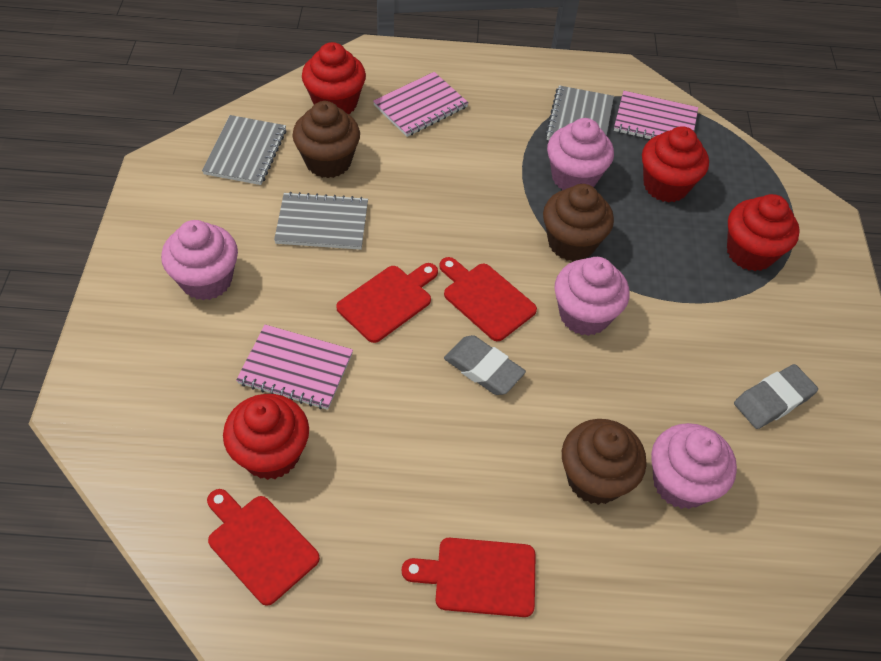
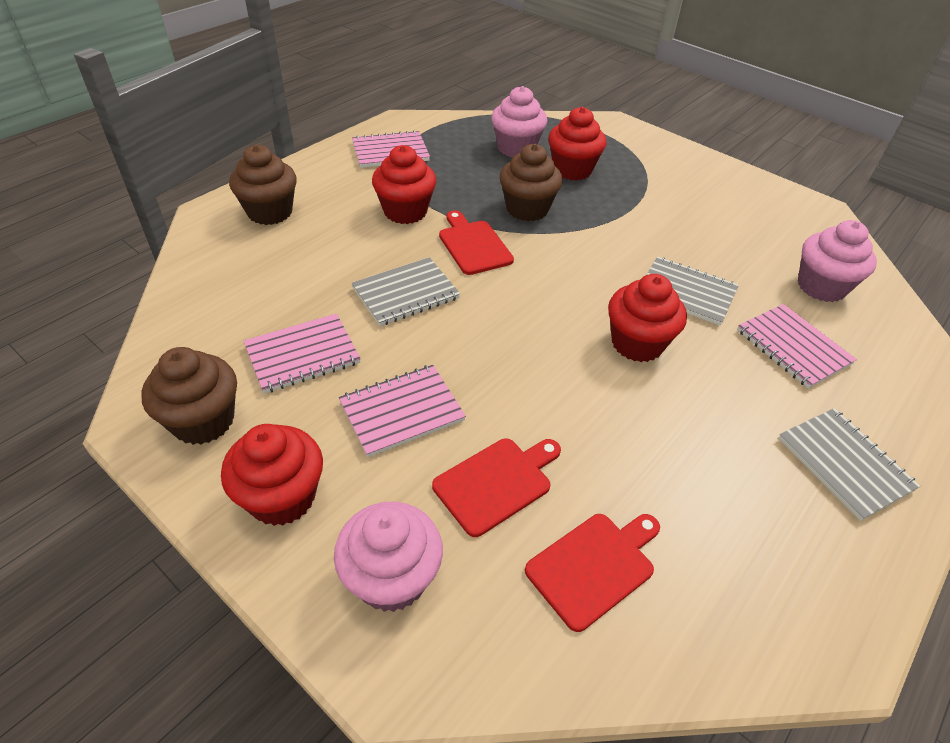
grey eraser: 2 -> 0
pink cupcake: 4 -> 3
pink notebook: 3 -> 4
red cutting board: 4 -> 3

